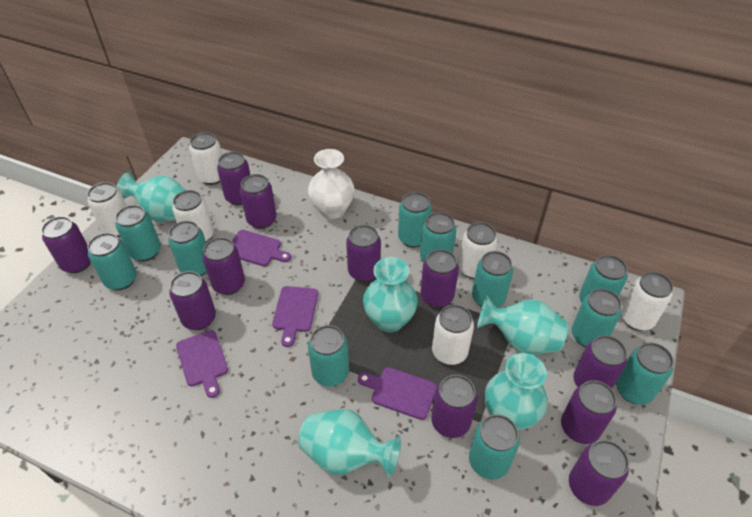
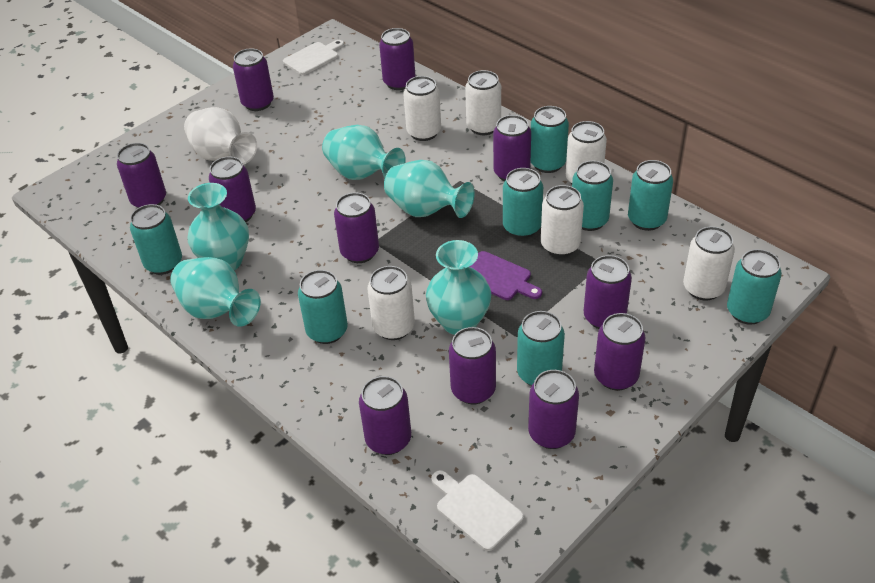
purple cutting board: 4 -> 1
turquoise can: 11 -> 8
white cutting board: 0 -> 2

